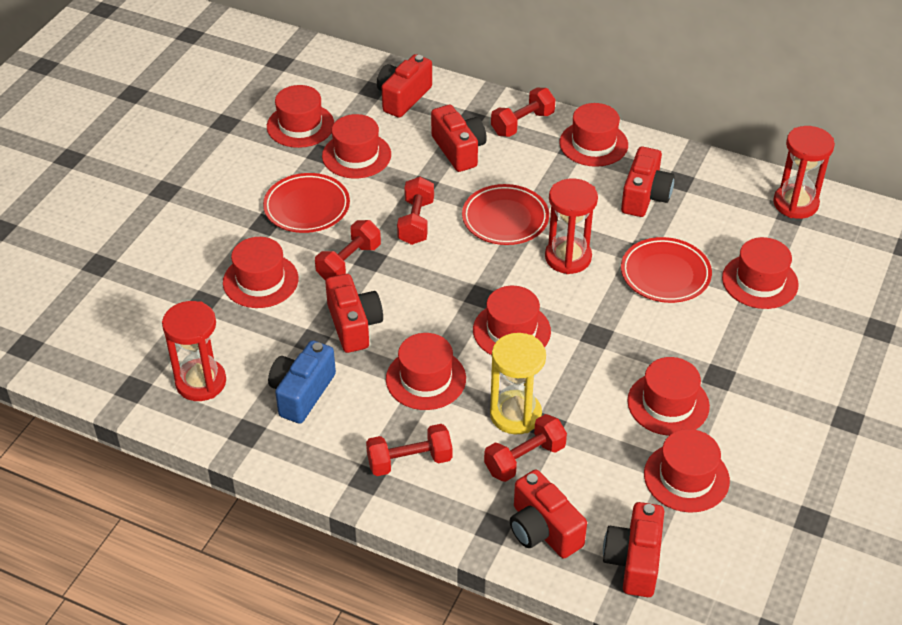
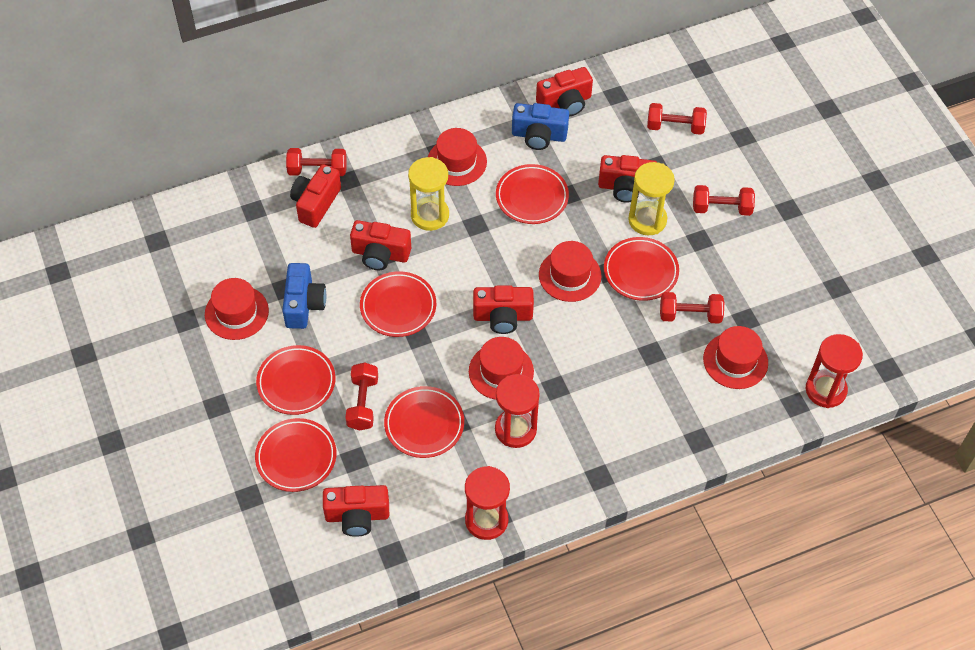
blue camera: 1 -> 2
red hat: 9 -> 5
red plate: 3 -> 6
yellow hourglass: 1 -> 2

